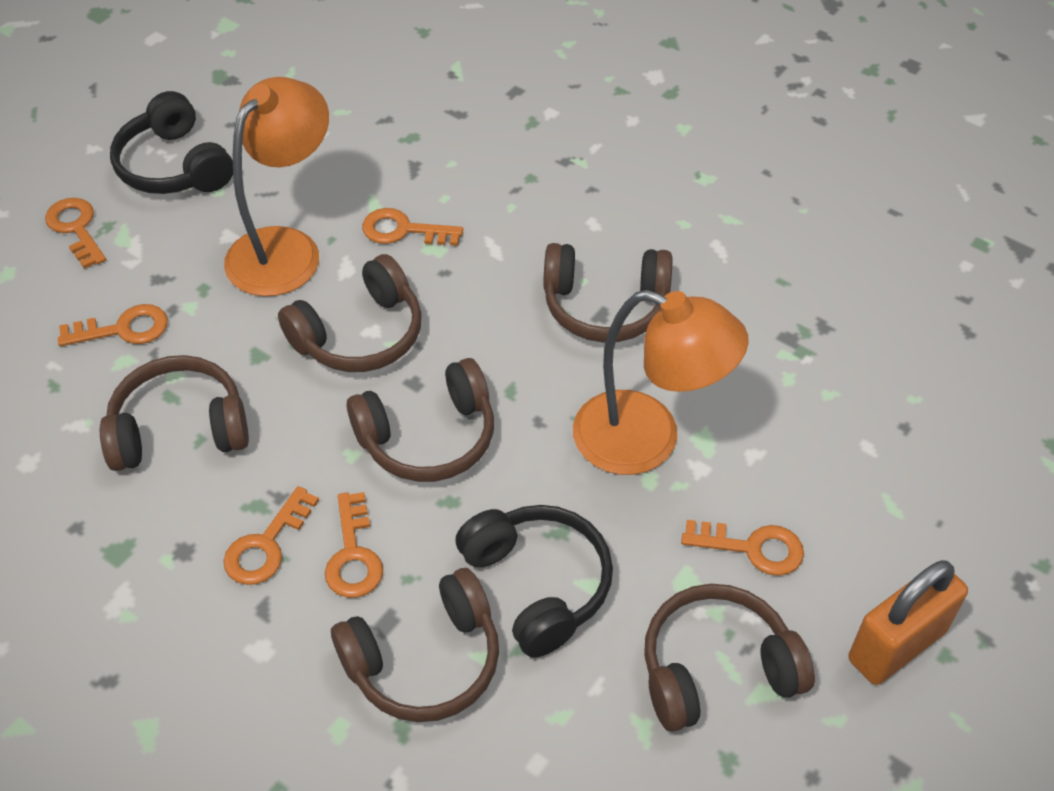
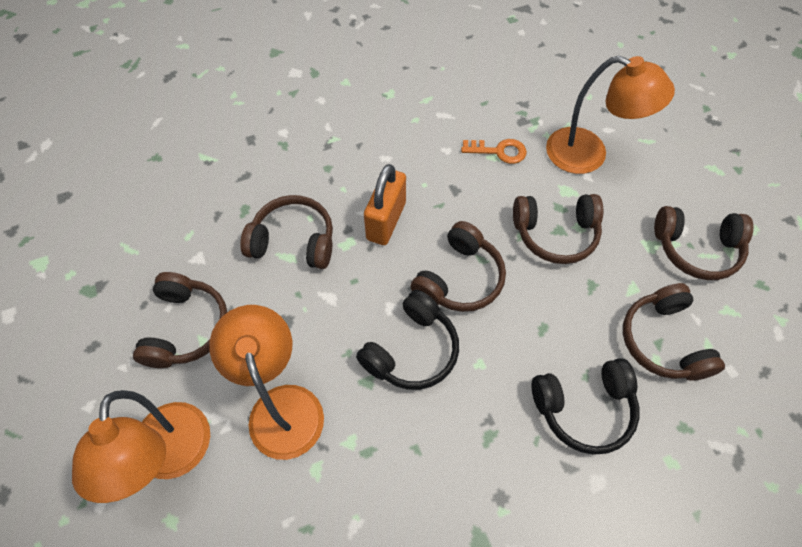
orange key: 6 -> 1
orange lamp: 2 -> 3

